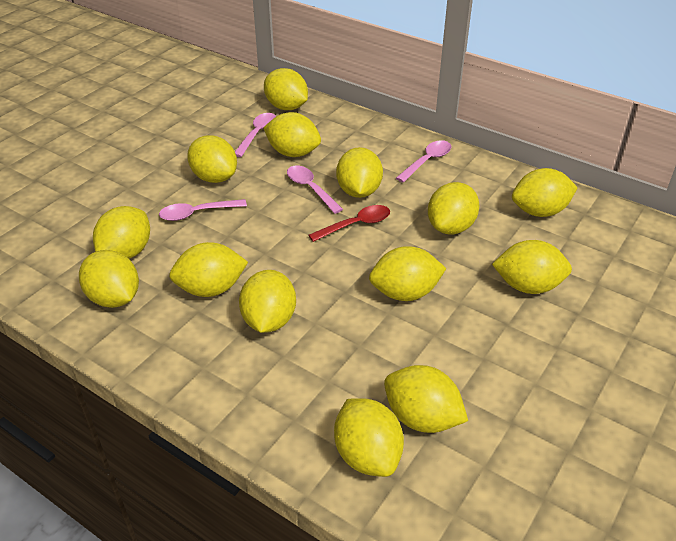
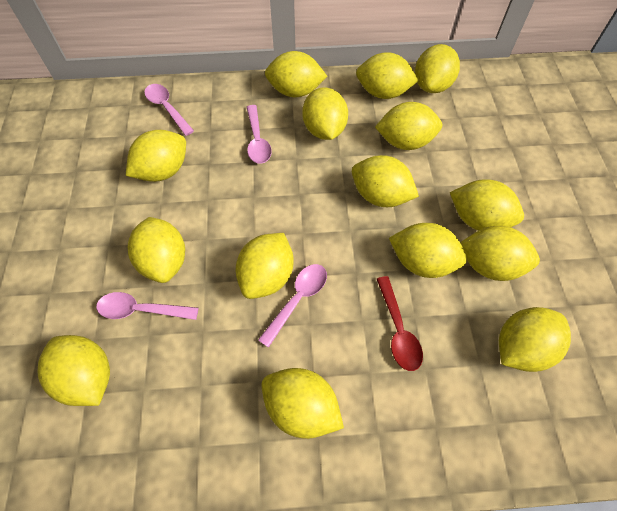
yellow lemon: 14 -> 15

